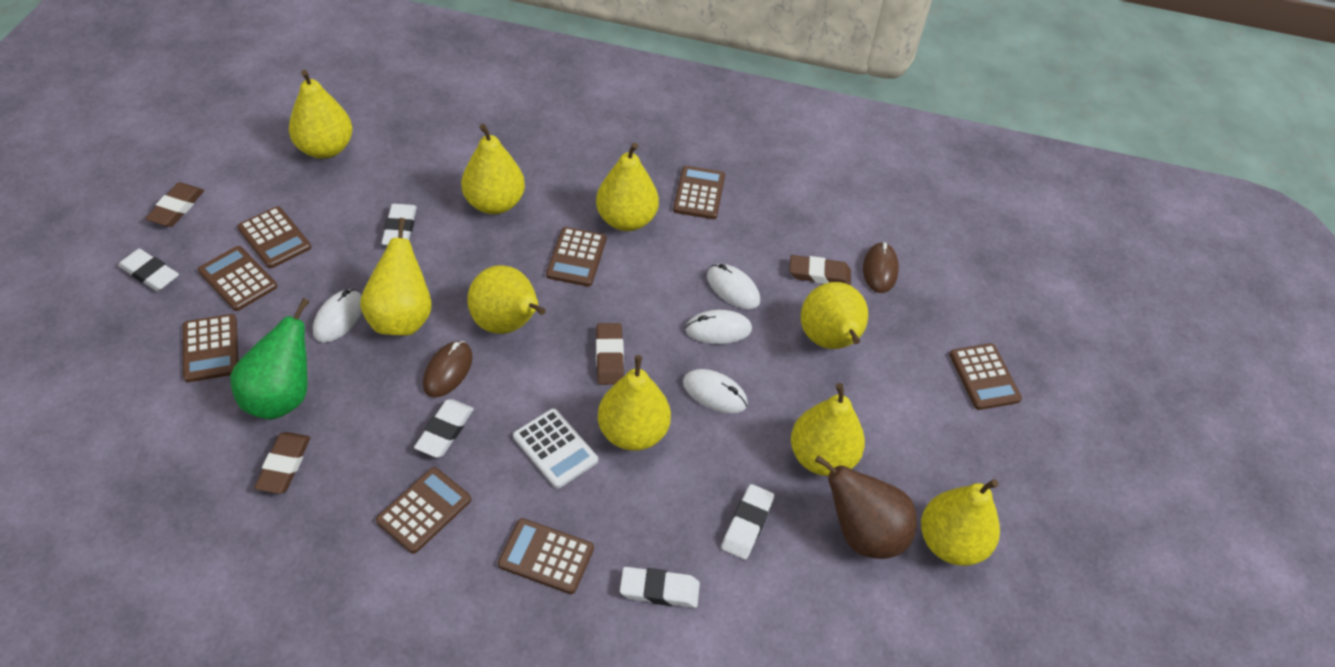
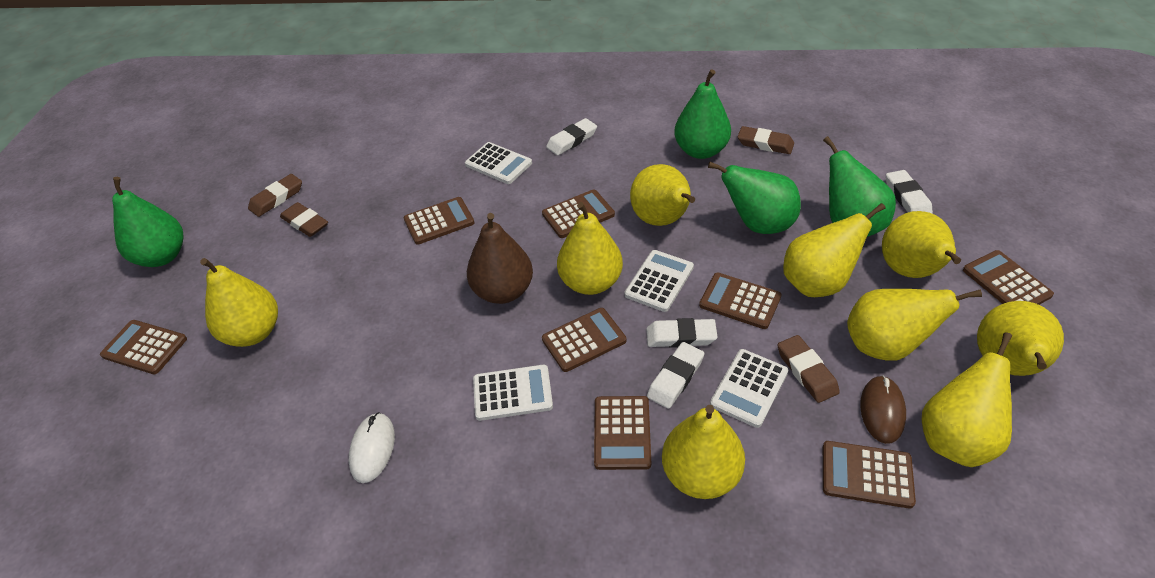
brown mouse: 2 -> 1
green pear: 1 -> 4
white calculator: 1 -> 4
white eraser: 5 -> 4
white mouse: 4 -> 1

